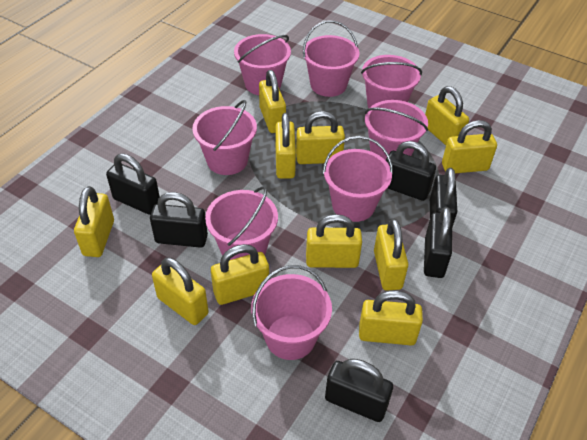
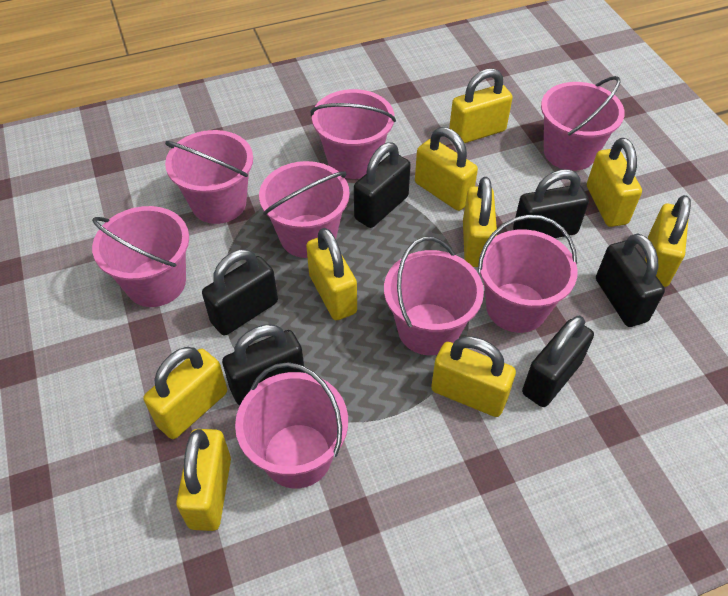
yellow padlock: 11 -> 9

